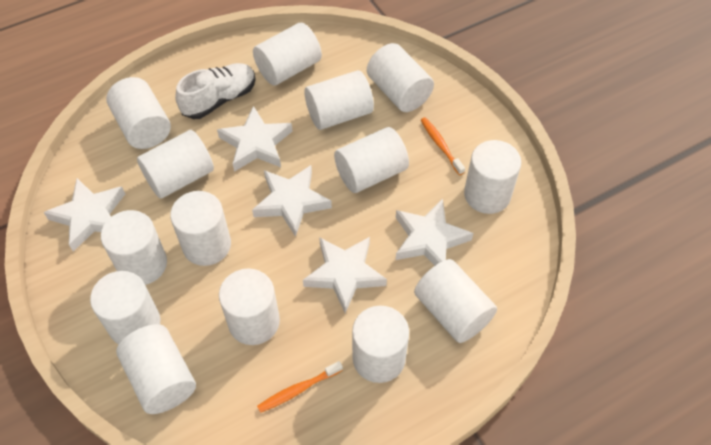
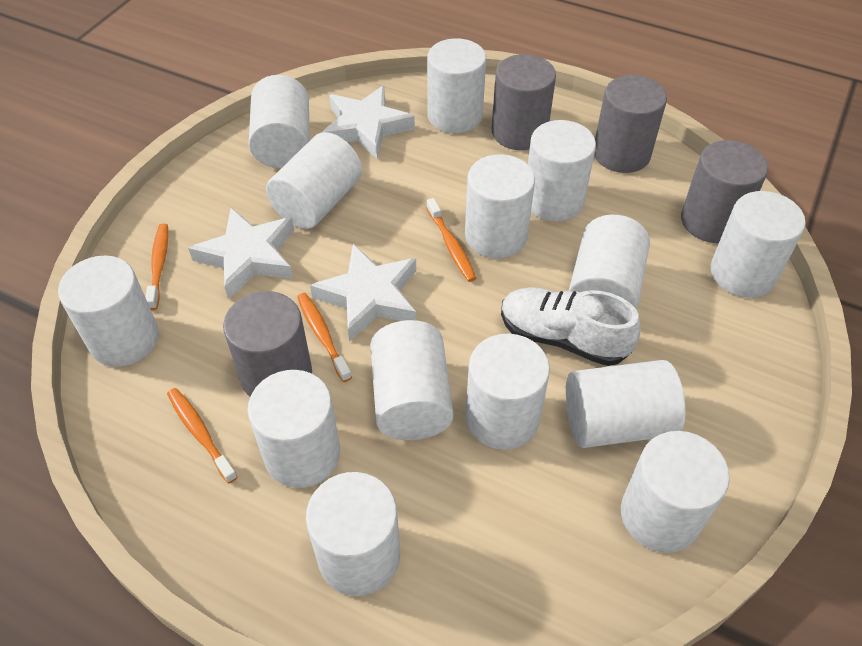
grey cylinder: 0 -> 4
orange toothbrush: 2 -> 4
white star: 5 -> 3

